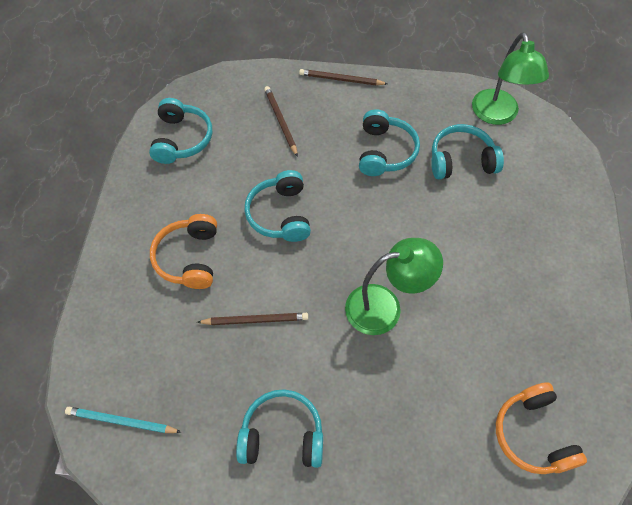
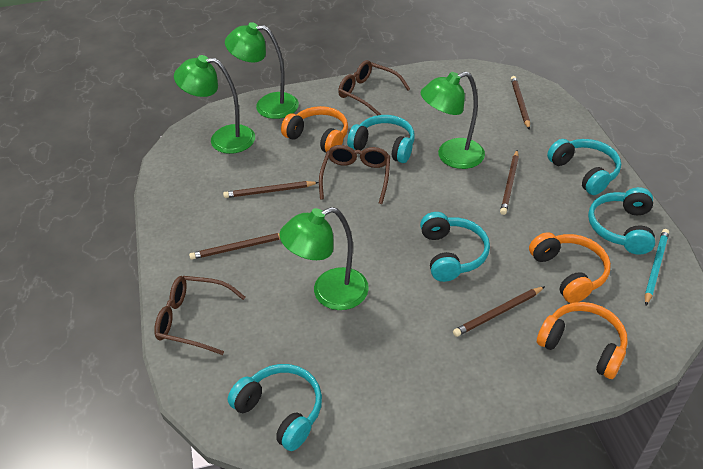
brown glasses: 0 -> 3
brown pencil: 3 -> 5
green lamp: 2 -> 4
orange headphones: 2 -> 3

